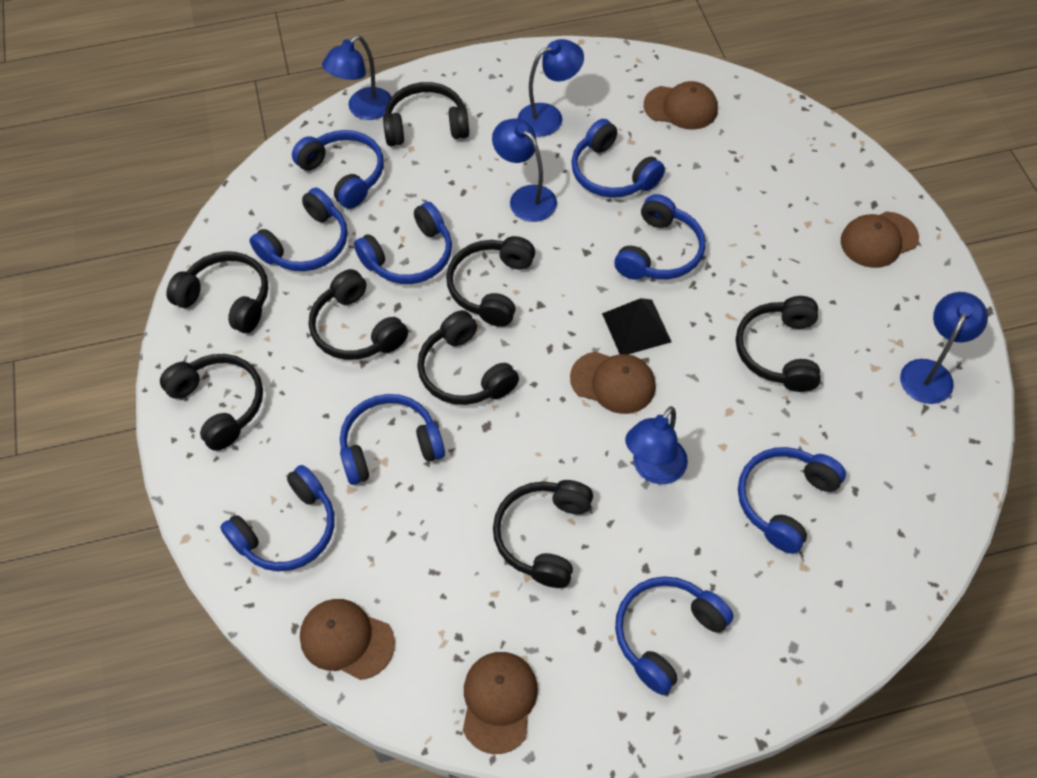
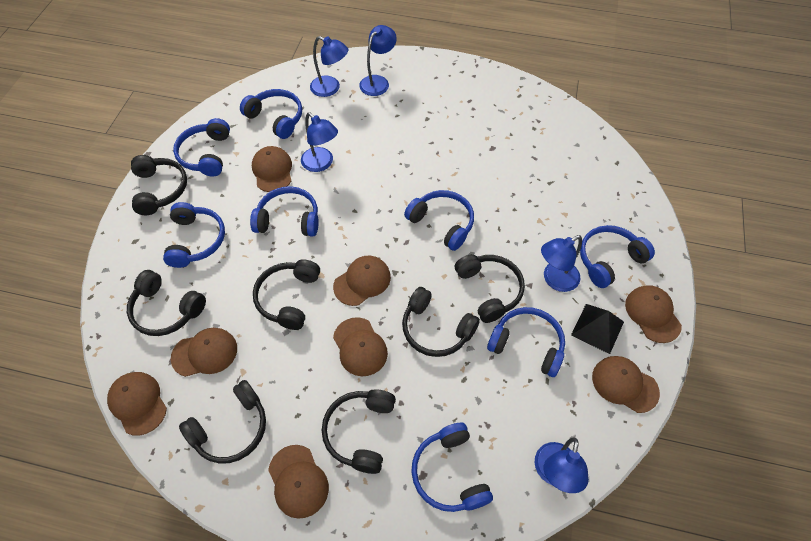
black headphones: 8 -> 7
blue headphones: 9 -> 8
brown cap: 5 -> 8

